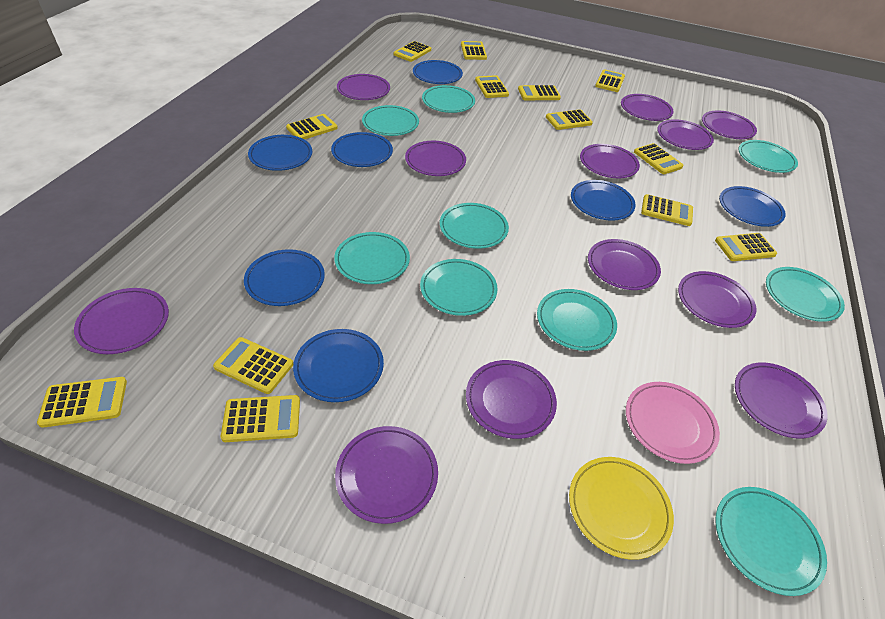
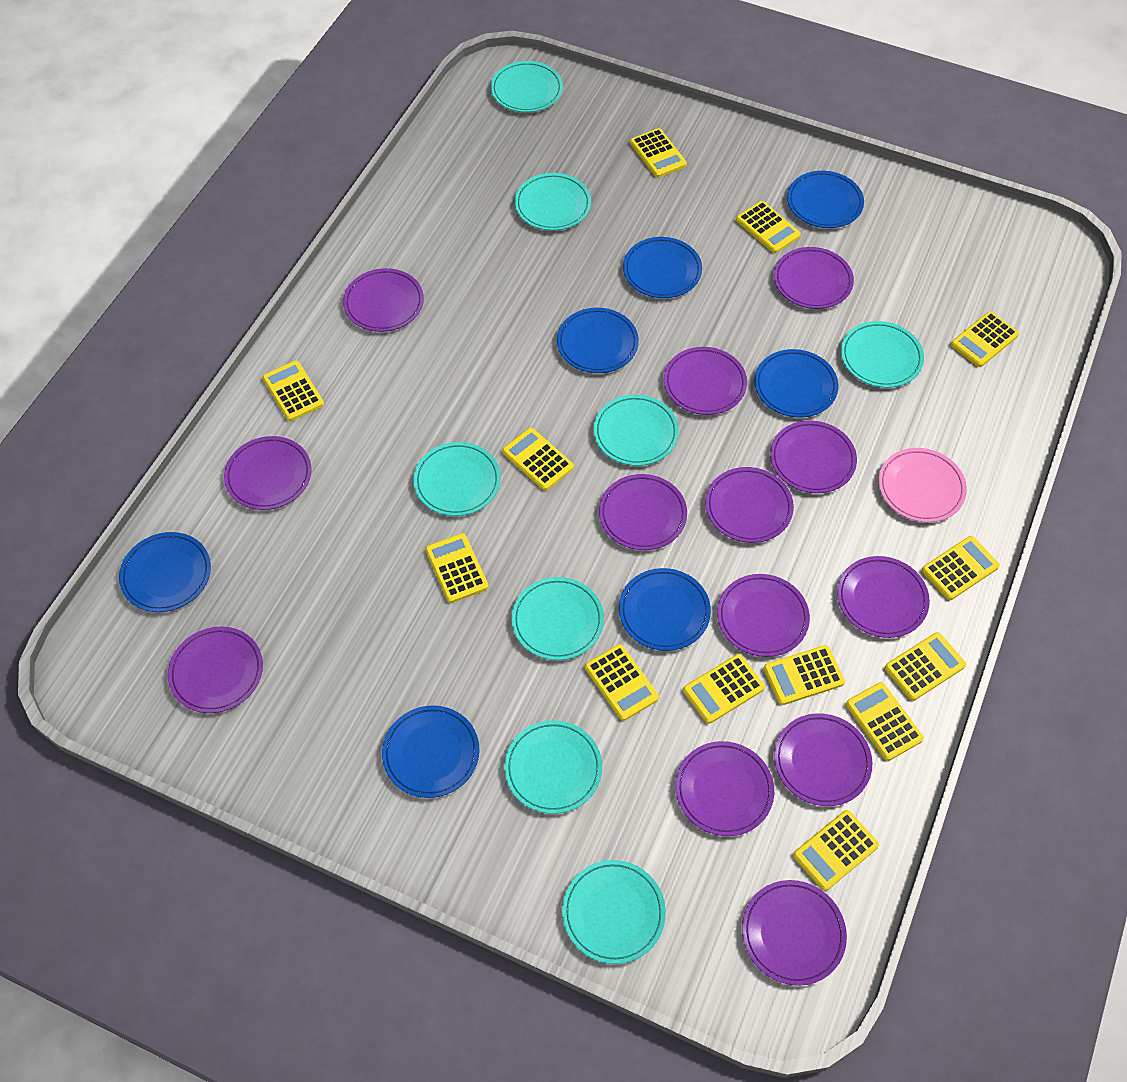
purple plate: 12 -> 13
turquoise plate: 9 -> 8
yellow plate: 1 -> 0

